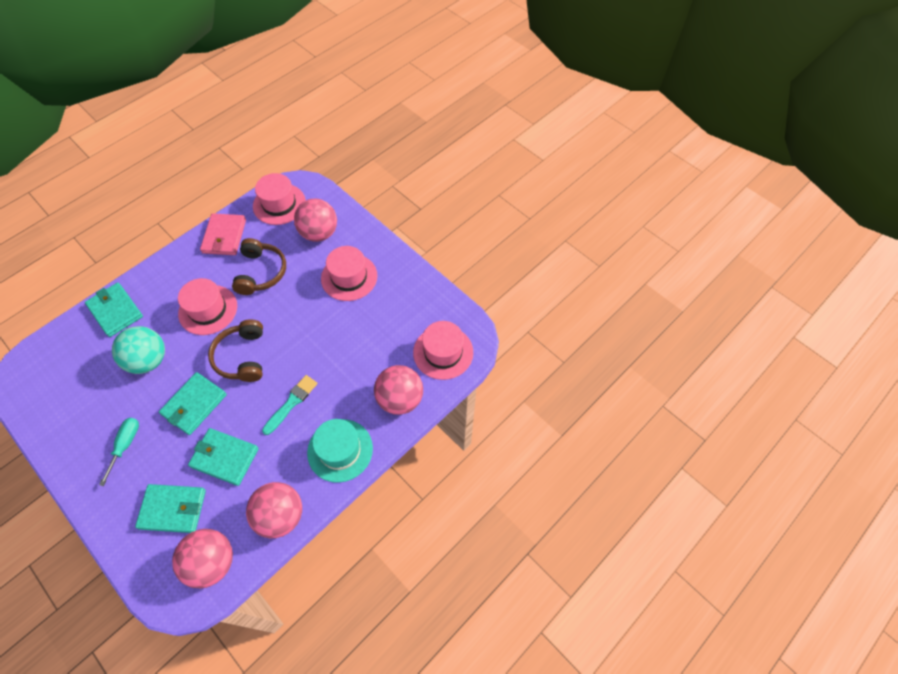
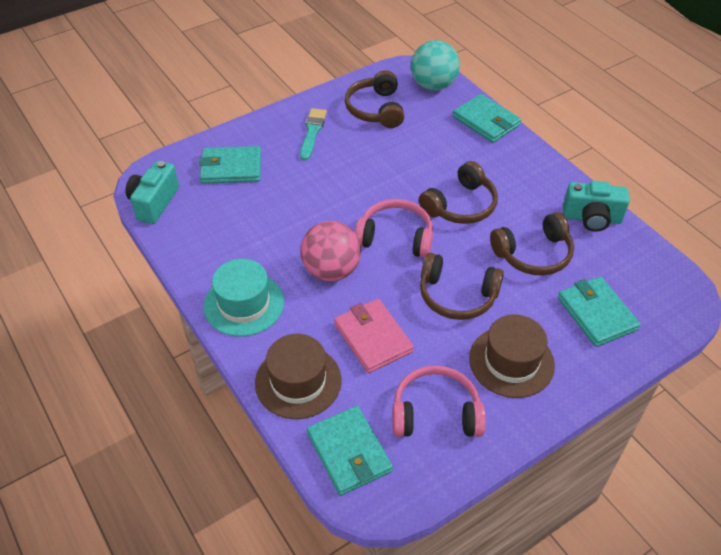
brown hat: 0 -> 2
brown headphones: 2 -> 4
pink ball: 4 -> 1
pink hat: 4 -> 0
pink headphones: 0 -> 2
turquoise camera: 0 -> 2
turquoise screwdriver: 1 -> 0

